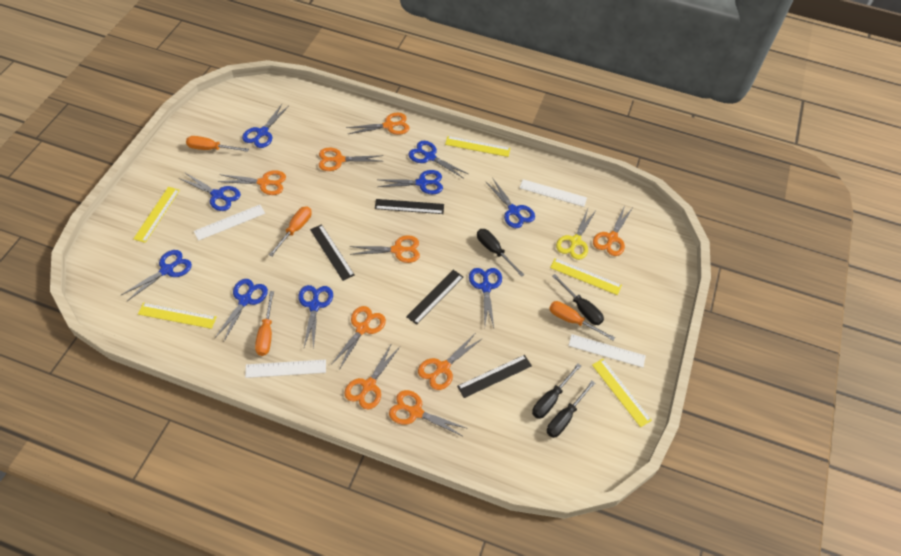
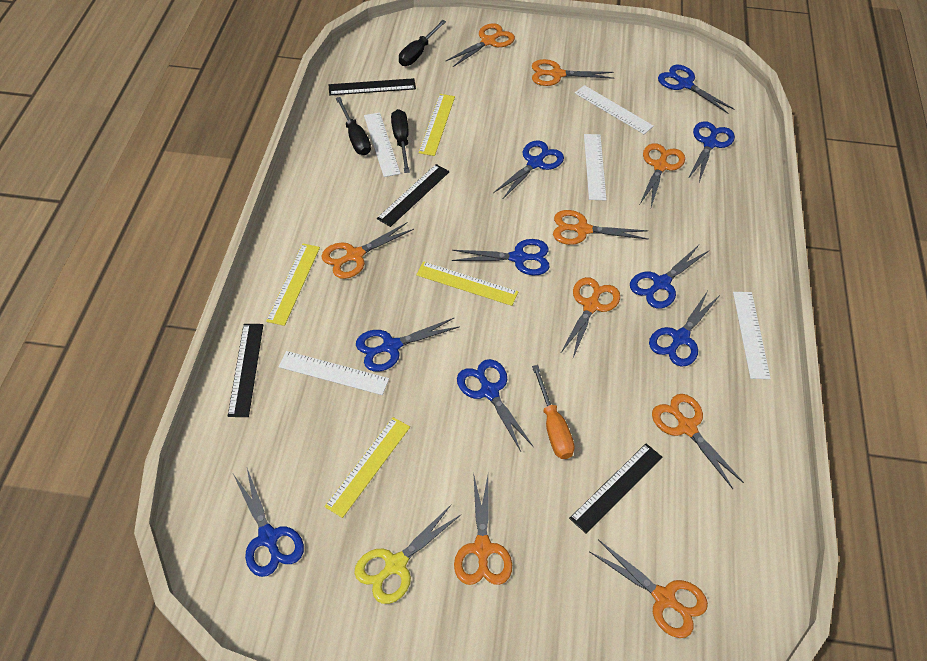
black screwdriver: 4 -> 3
orange screwdriver: 4 -> 1
white ruler: 4 -> 5
yellow ruler: 5 -> 4

